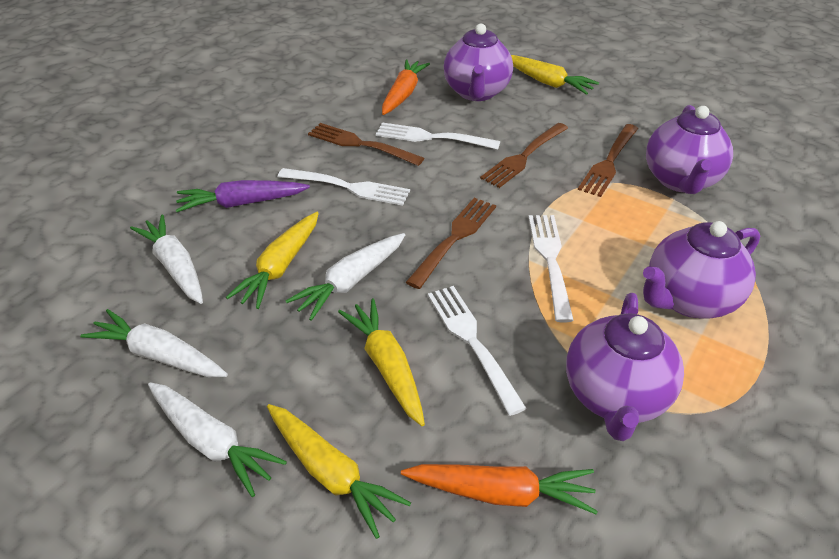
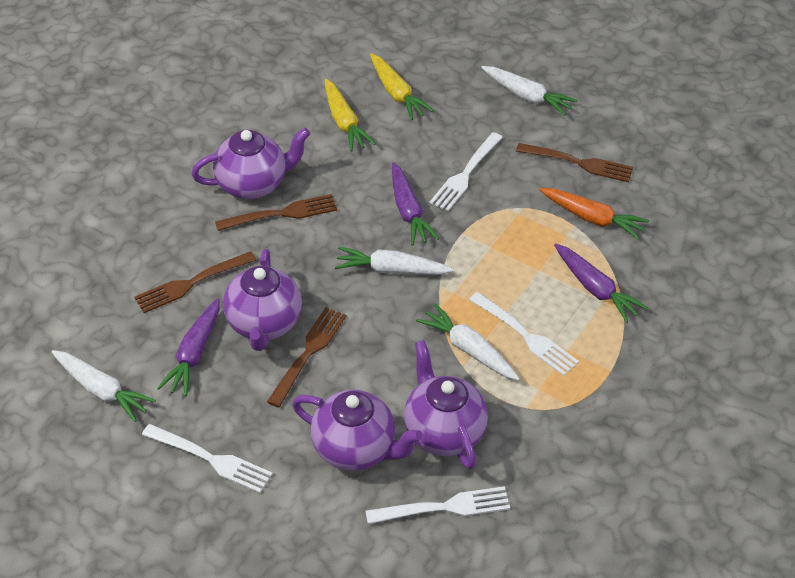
orange carrot: 2 -> 1
purple carrot: 1 -> 3
yellow carrot: 4 -> 2

